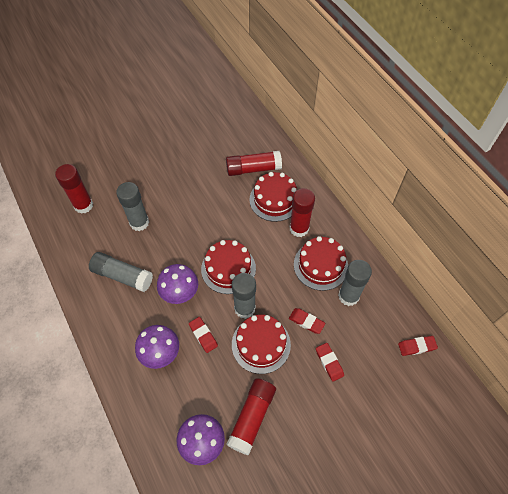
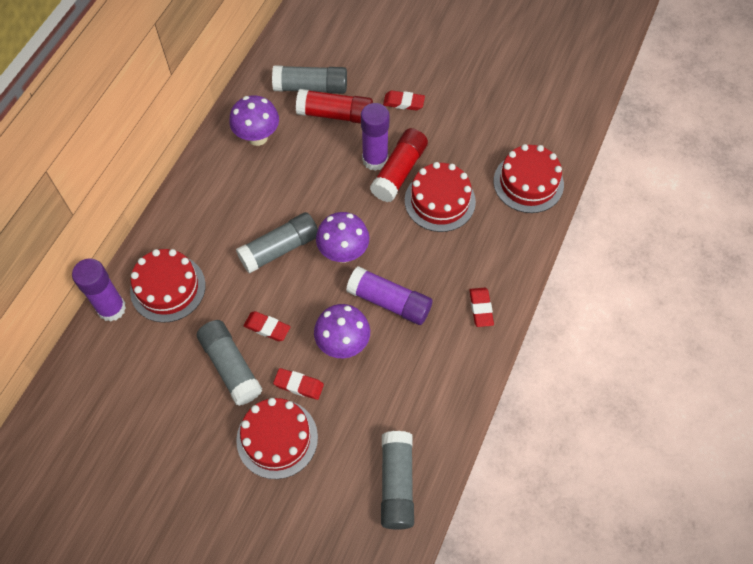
purple glue stick: 0 -> 3
red glue stick: 4 -> 2

